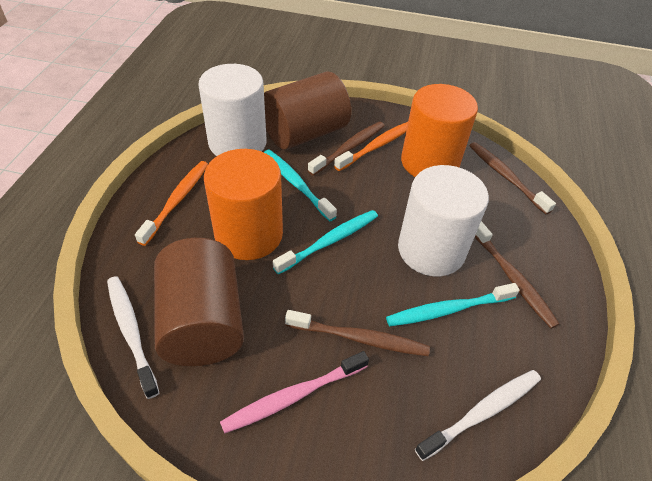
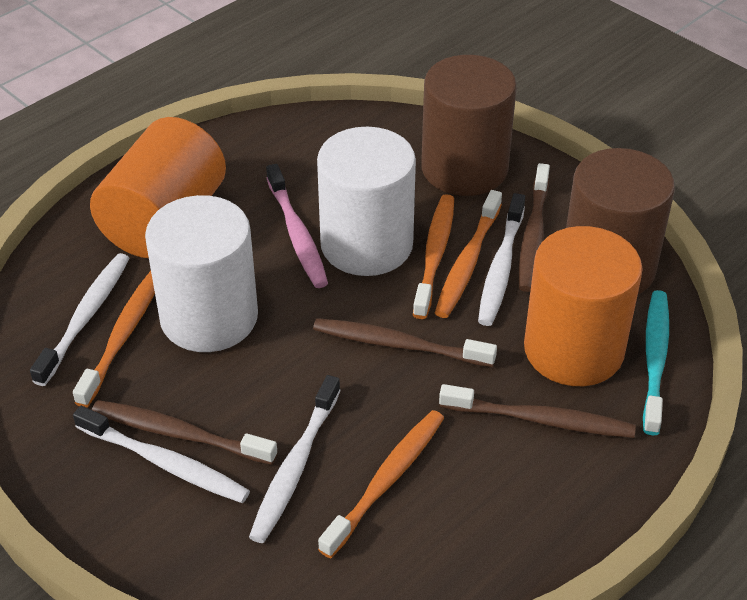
orange toothbrush: 2 -> 4
turquoise toothbrush: 3 -> 1
white toothbrush: 2 -> 4

